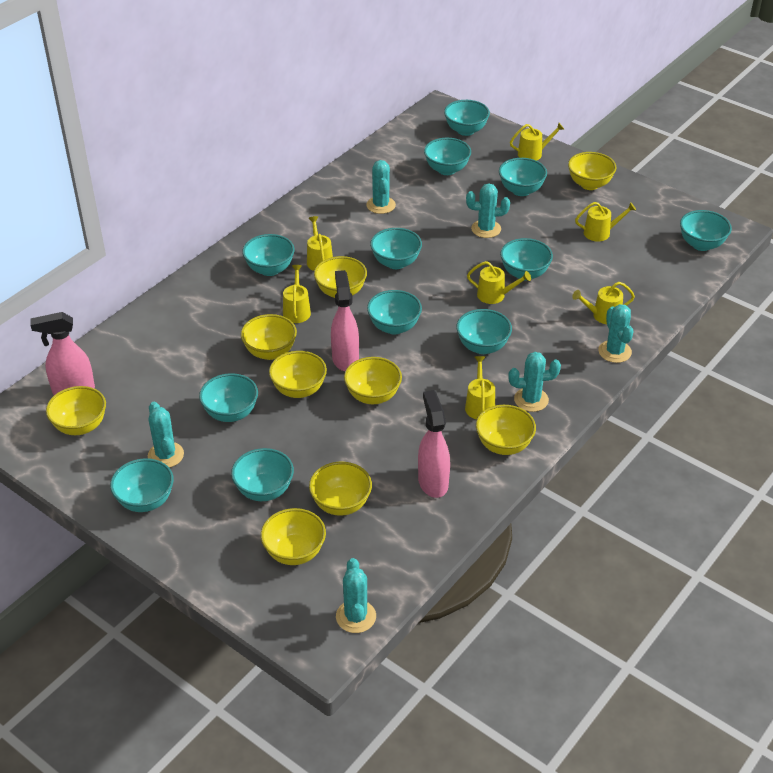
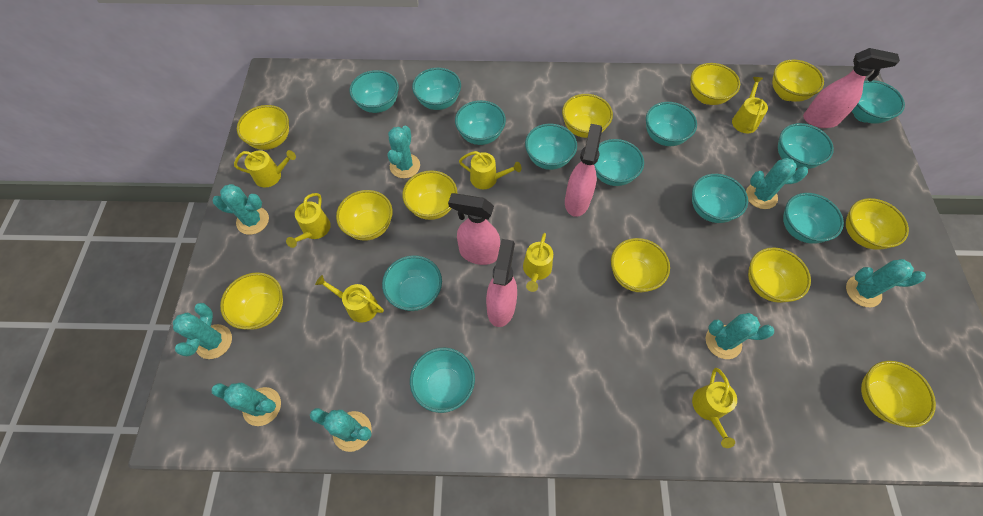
pink spray bottle: 3 -> 4
turquoise cactus: 6 -> 8
yellow bowl: 9 -> 11

